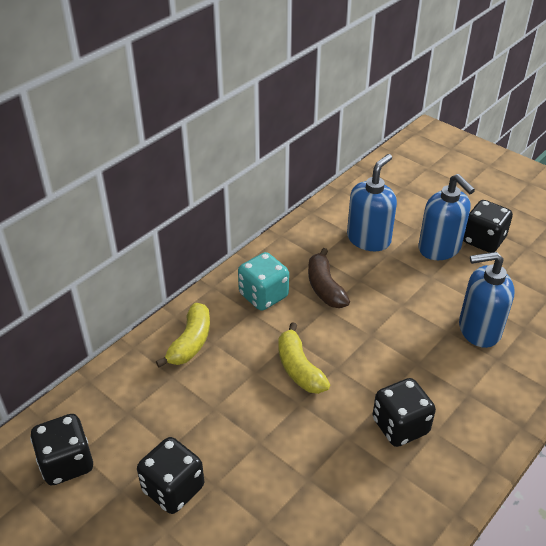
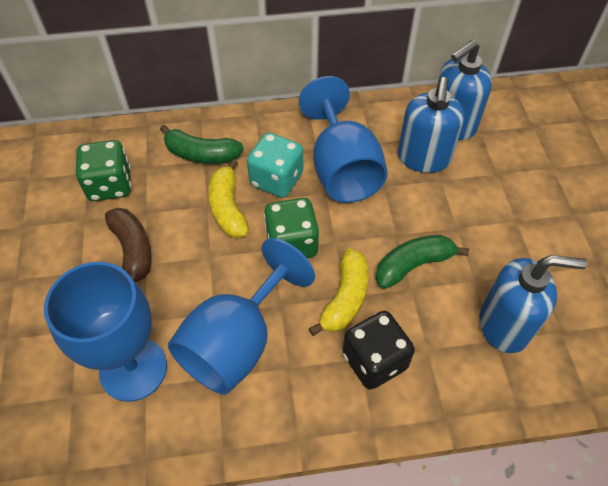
black dice: 4 -> 1
blue goblet: 0 -> 3
green banana: 0 -> 2
green dice: 0 -> 2

